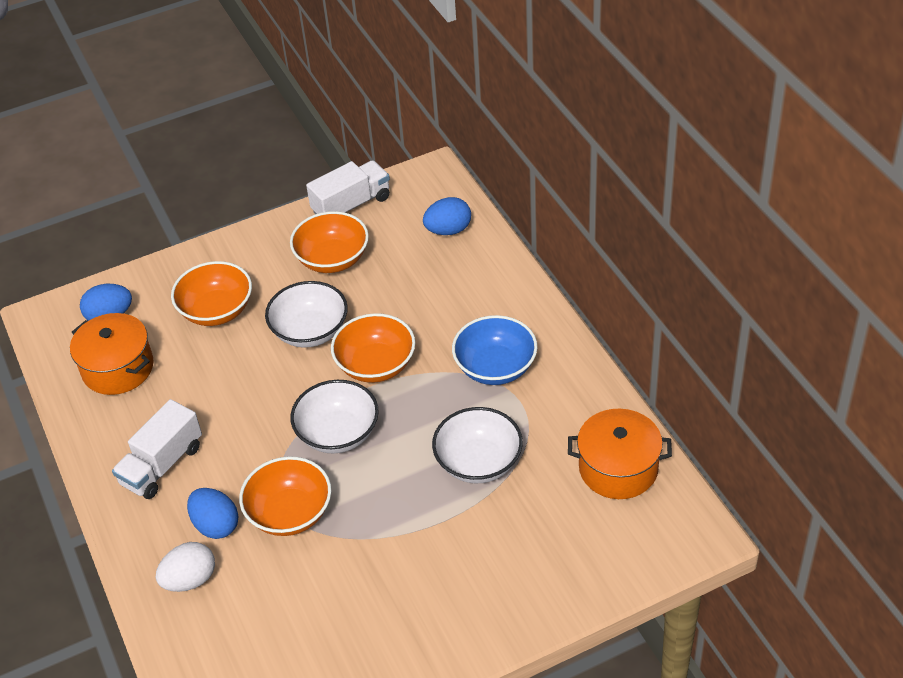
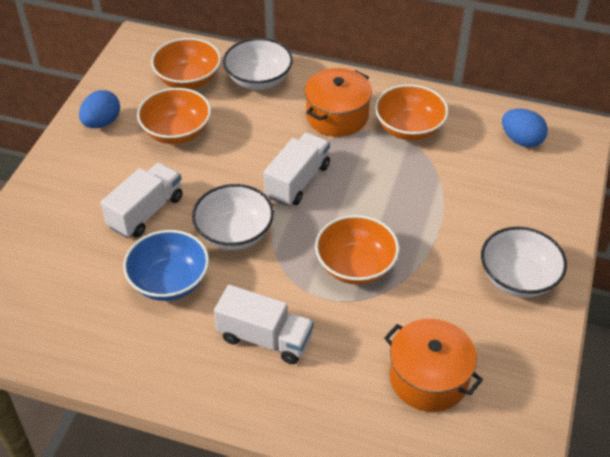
blue egg: 3 -> 2
white egg: 1 -> 0
white truck: 2 -> 3

